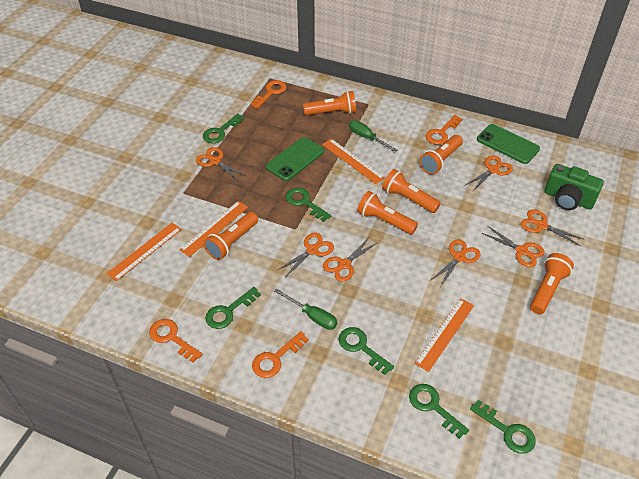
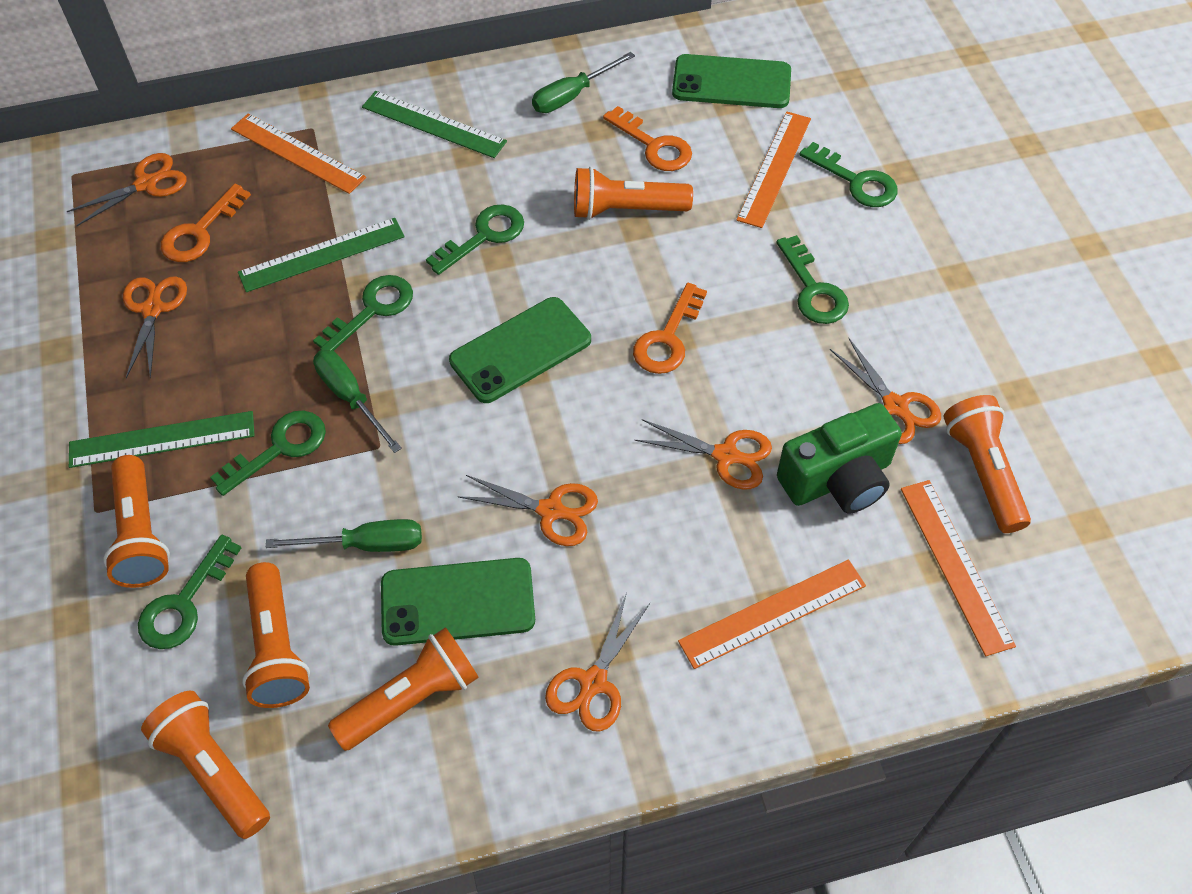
green phone: 2 -> 3
green ruler: 0 -> 3
green screwdriver: 2 -> 3
orange key: 4 -> 3
orange scissors: 7 -> 6

